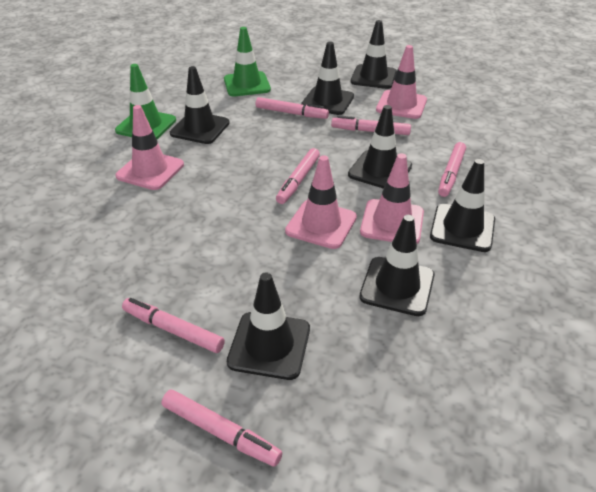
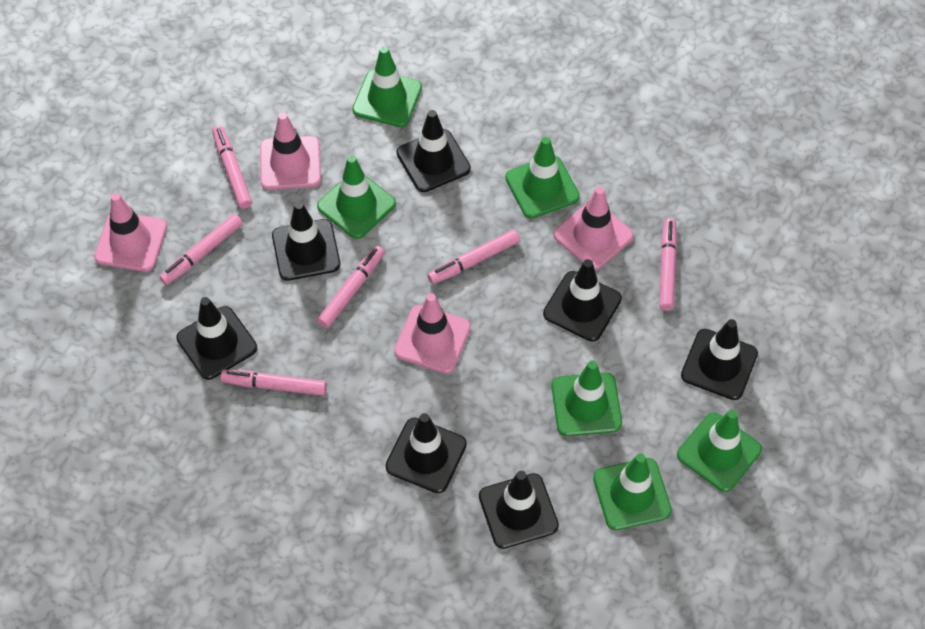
green traffic cone: 2 -> 6

